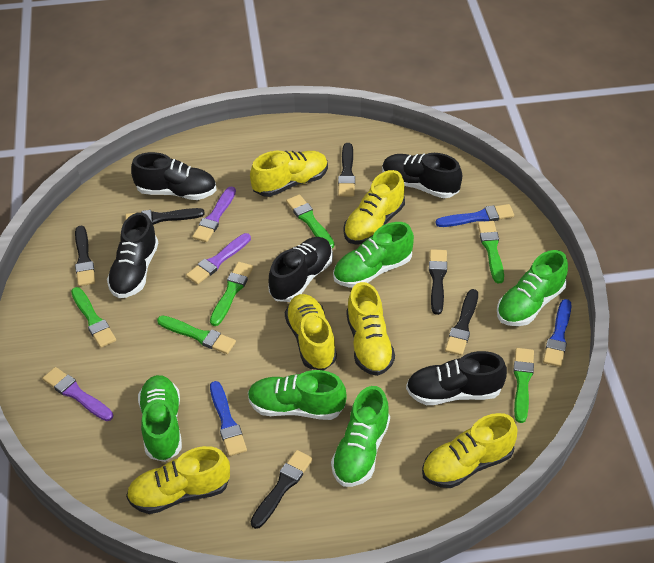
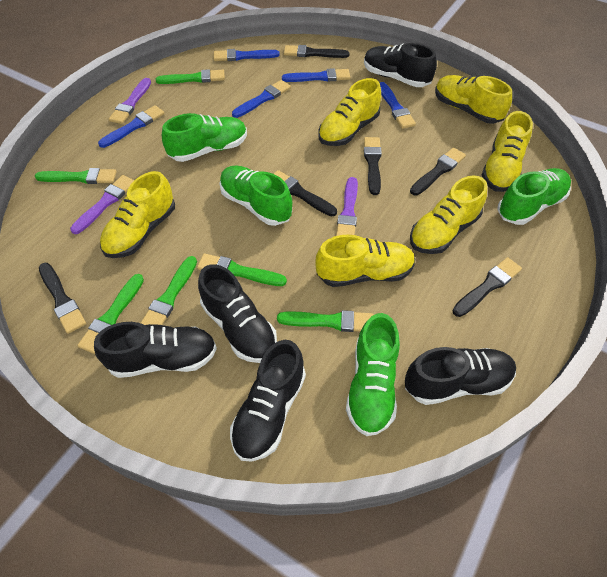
blue brush: 3 -> 5
green shoe: 5 -> 4

